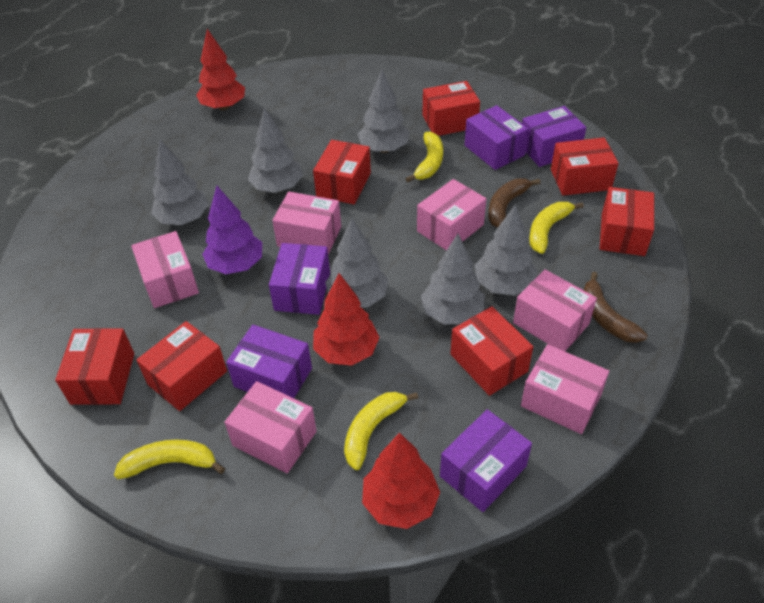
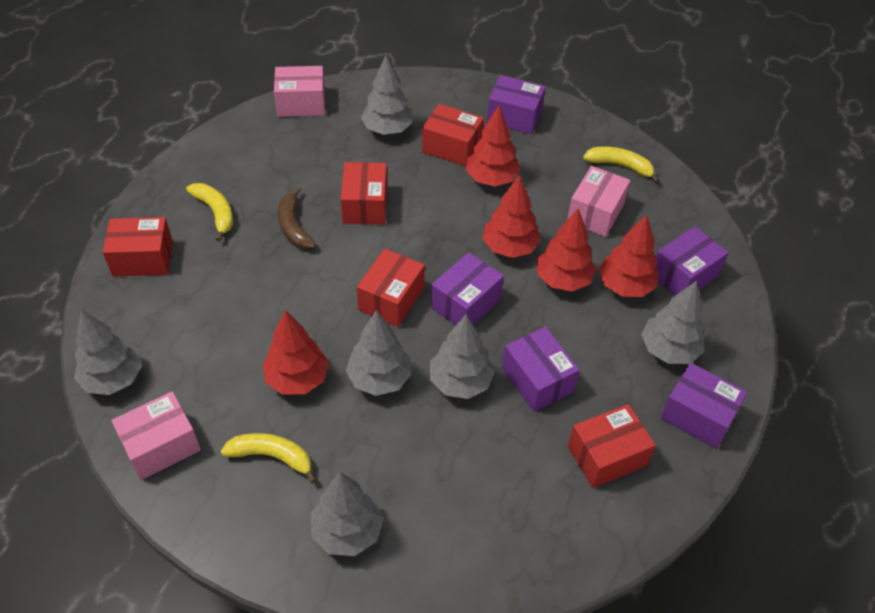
brown banana: 2 -> 1
pink box: 6 -> 3
purple tree: 1 -> 0
red box: 7 -> 5
red tree: 3 -> 5
yellow banana: 4 -> 3

